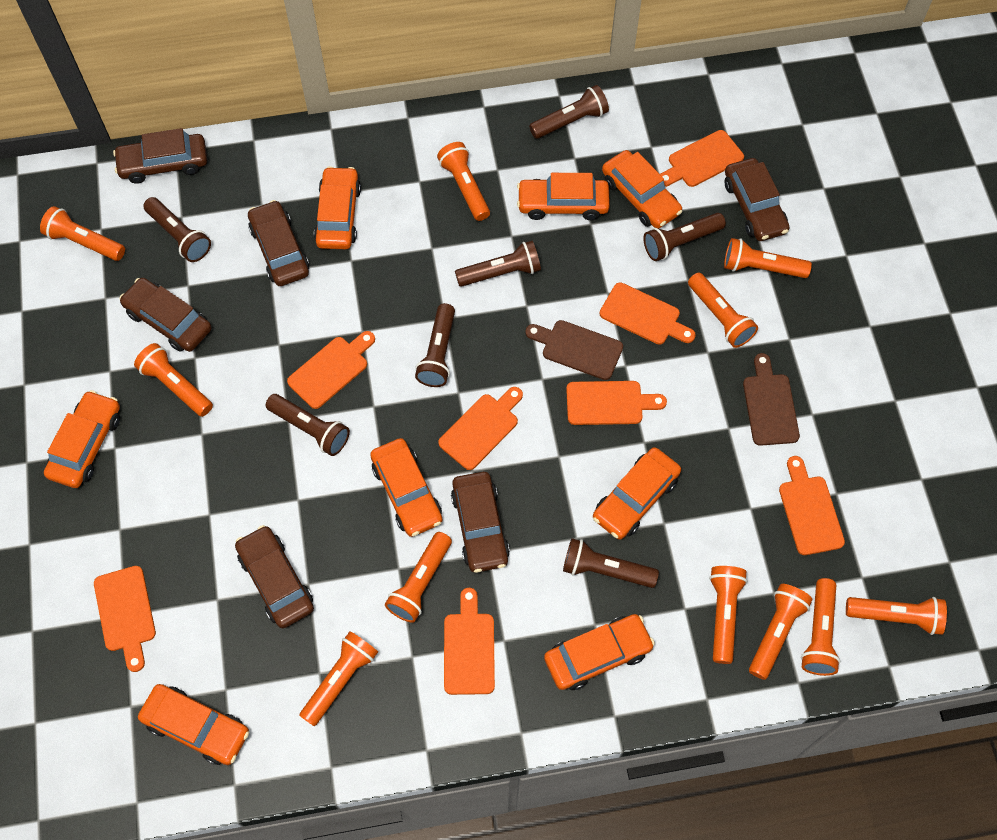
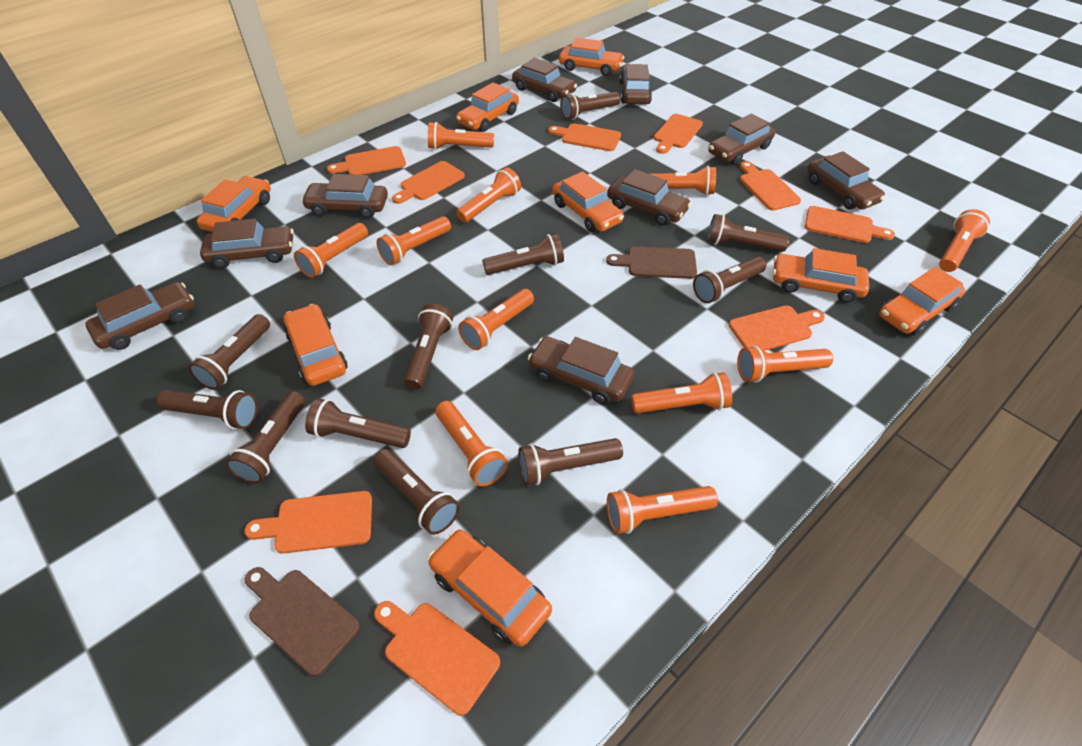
brown car: 6 -> 9
brown flashlight: 7 -> 11
orange cutting board: 8 -> 9

